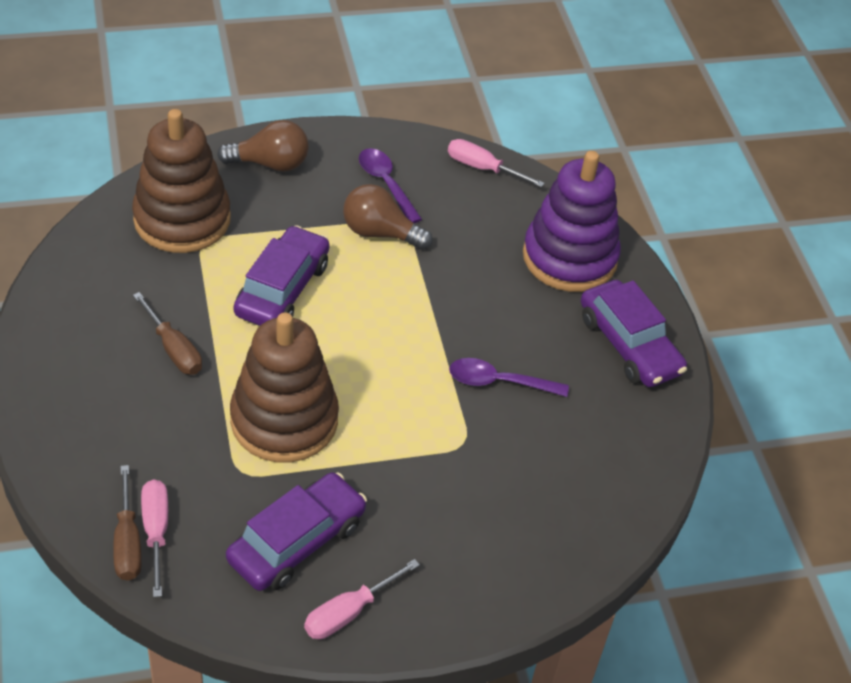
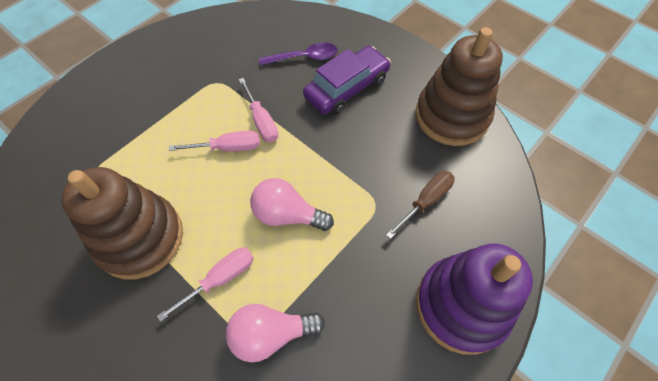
brown light bulb: 2 -> 0
brown screwdriver: 2 -> 1
pink light bulb: 0 -> 2
purple car: 3 -> 1
purple spoon: 2 -> 1

